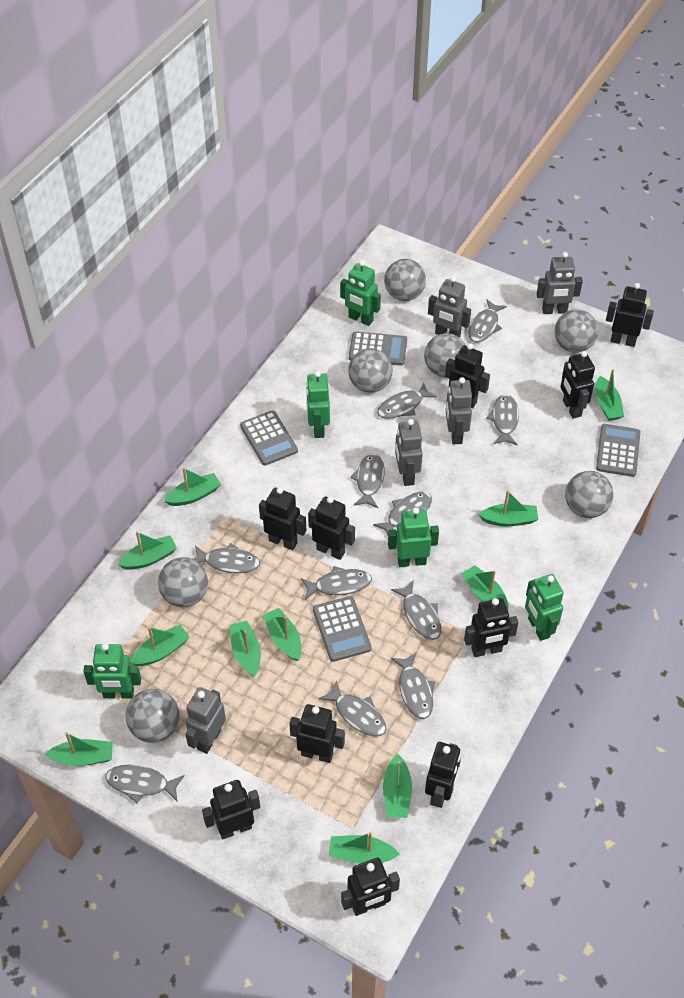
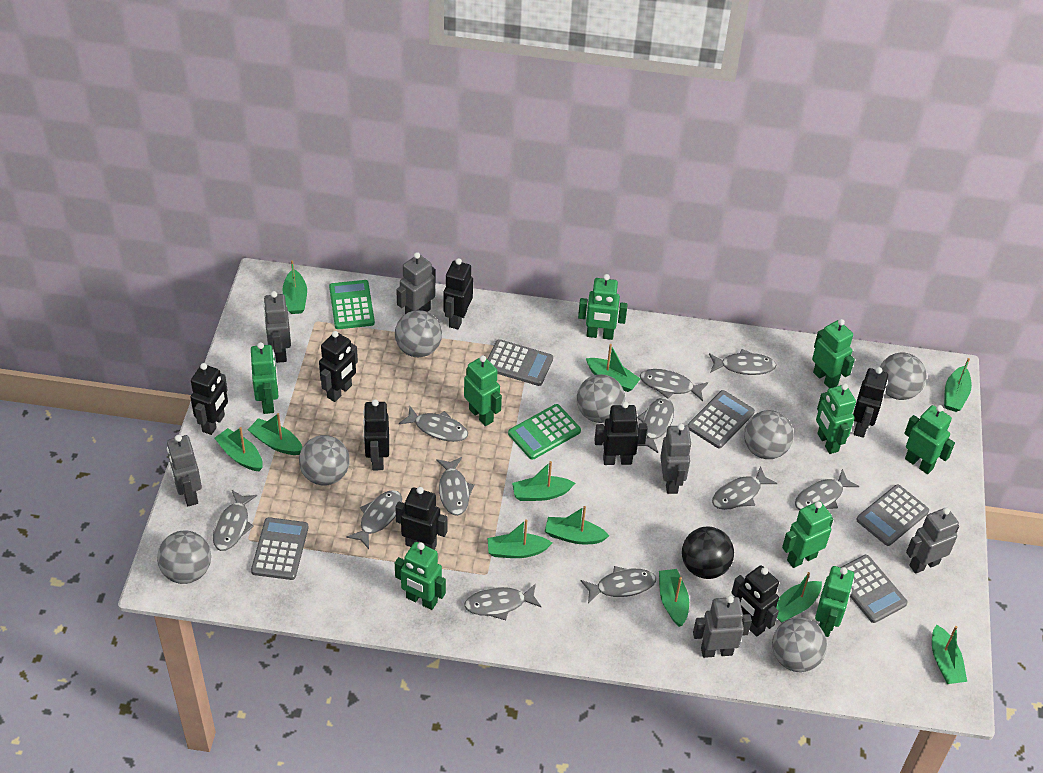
black ball: 0 -> 1
black robot: 10 -> 8
green calculator: 0 -> 2
green robot: 5 -> 9
grey calculator: 4 -> 5
grey robot: 5 -> 6

